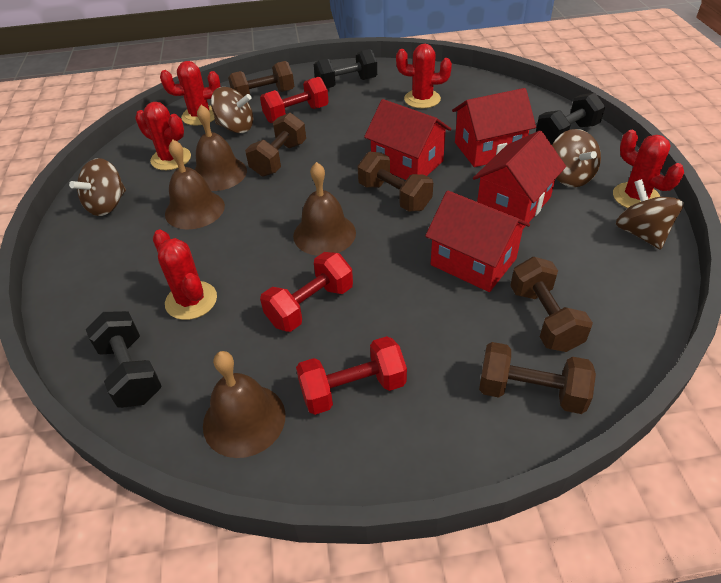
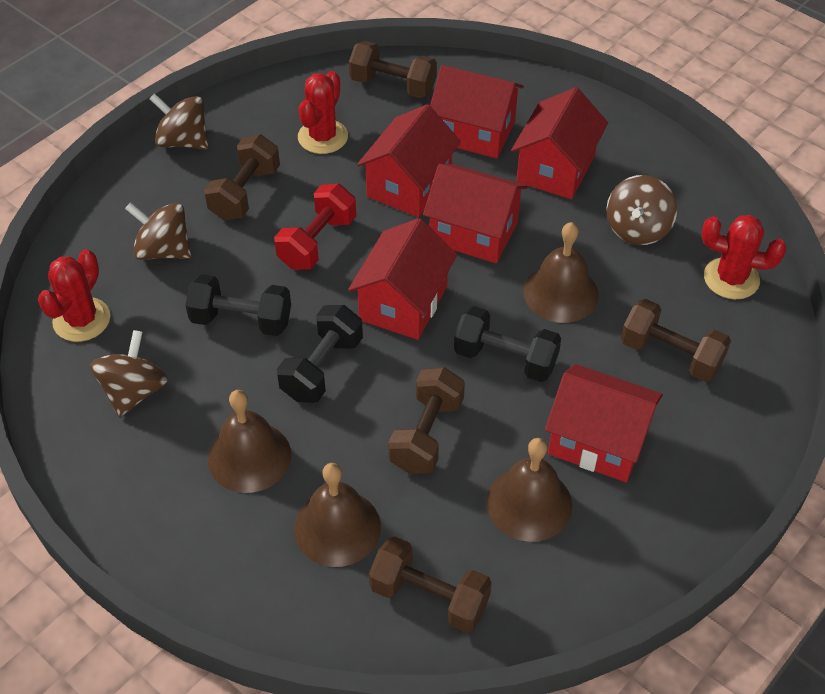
red cactus: 5 -> 3
red dumbbell: 3 -> 1
red house: 4 -> 6

